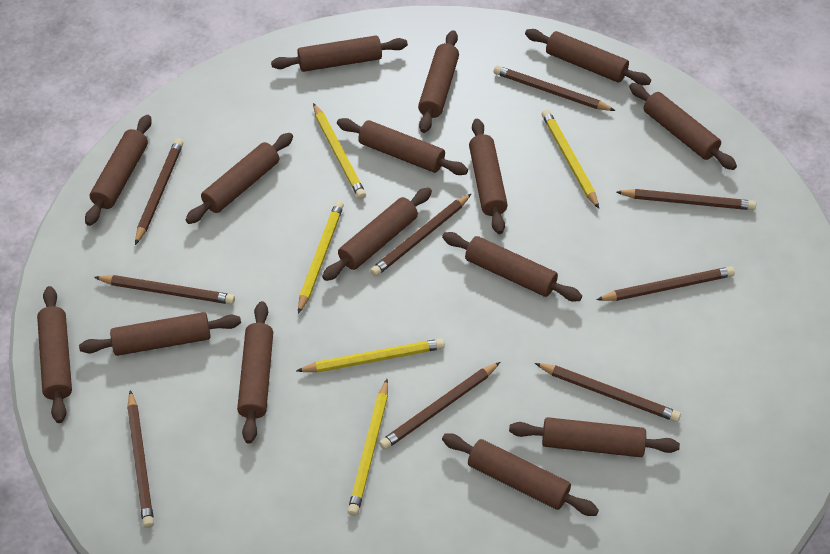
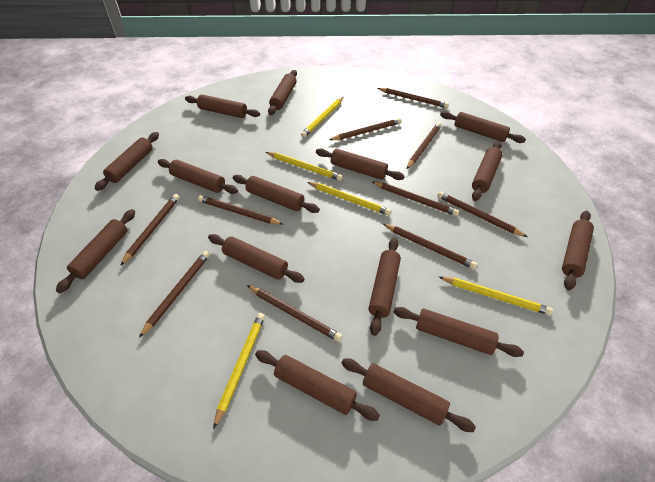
brown pencil: 9 -> 10

